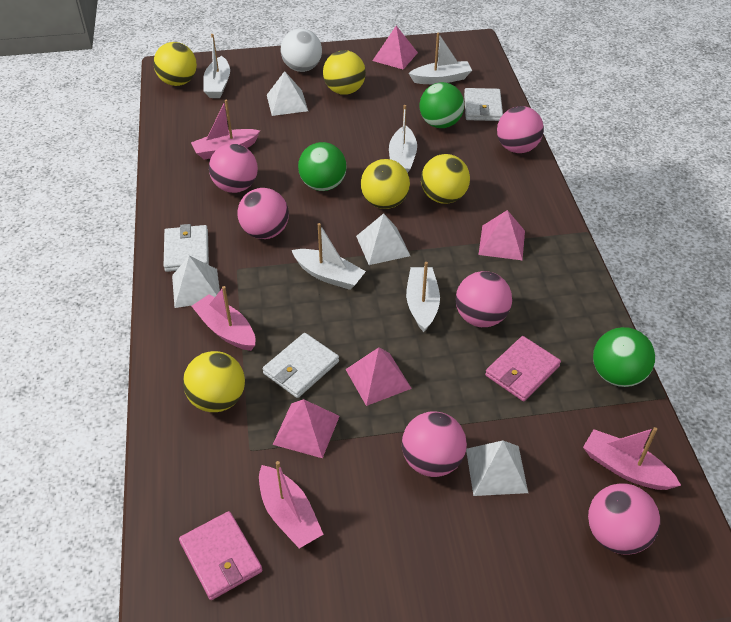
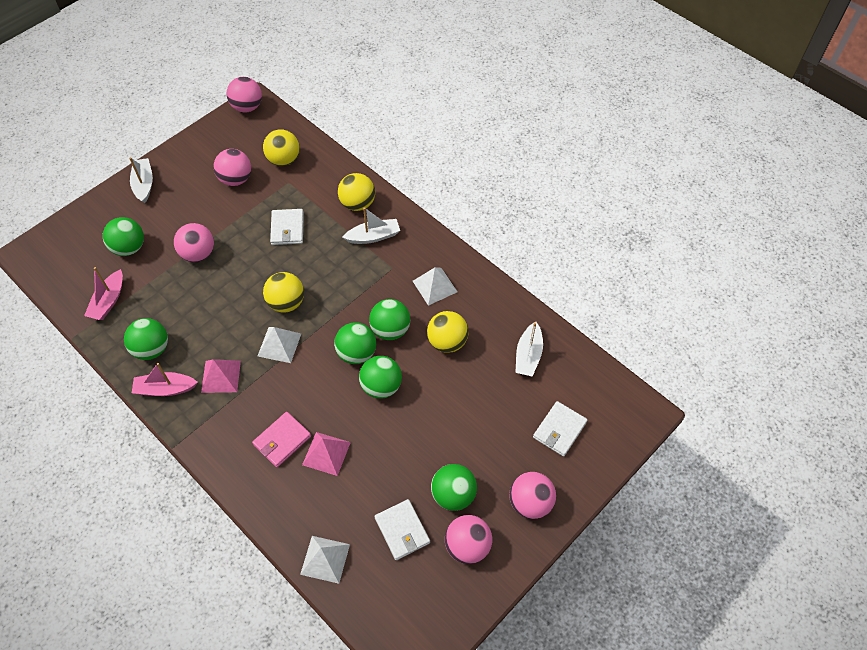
green ball: 3 -> 6
pink ball: 6 -> 5
pink boat: 4 -> 2
pink pyramid: 4 -> 2
pink wallet: 2 -> 1
white ball: 1 -> 0
white boat: 5 -> 3
white pyramid: 4 -> 3
yellow ball: 5 -> 4

